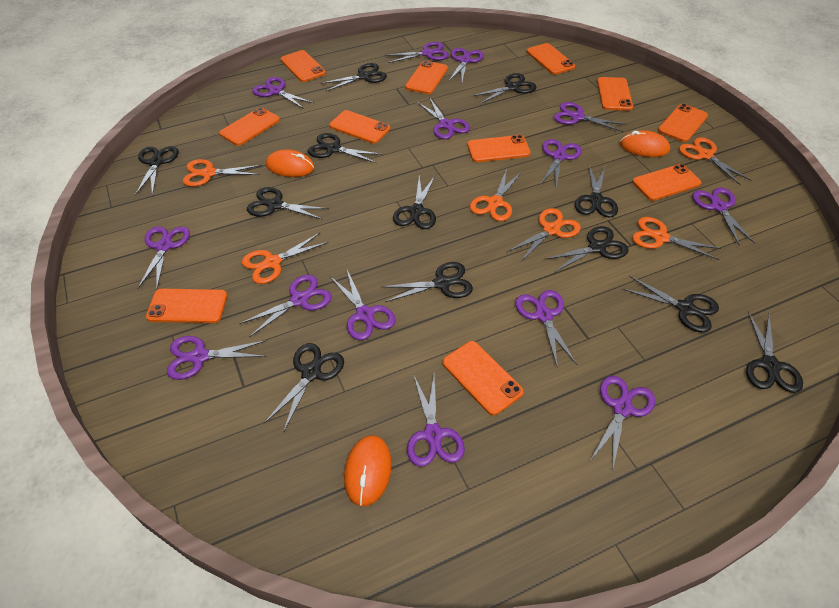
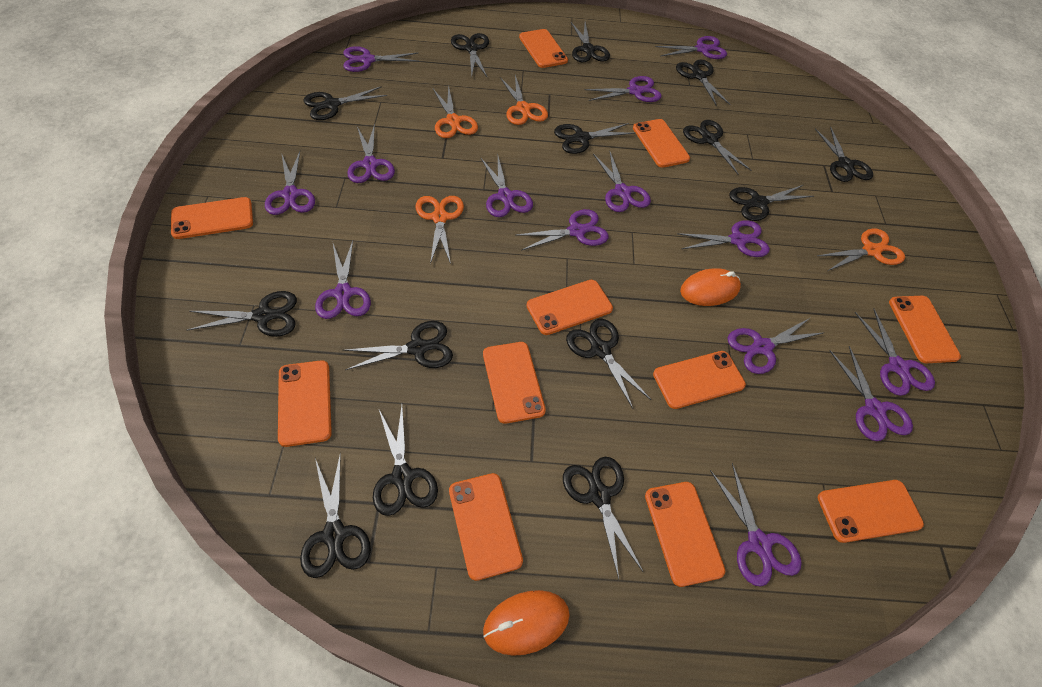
black scissors: 12 -> 14
orange mouse: 3 -> 2
orange scissors: 6 -> 4

